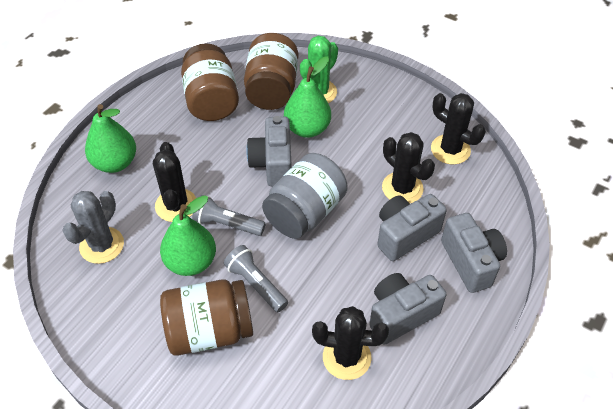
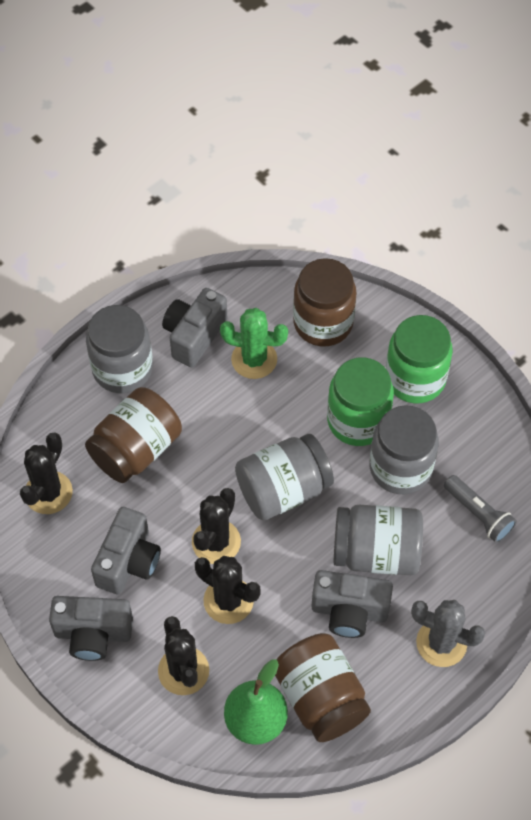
green jar: 0 -> 2
green pear: 3 -> 1
grey flashlight: 2 -> 1
grey jar: 1 -> 4

